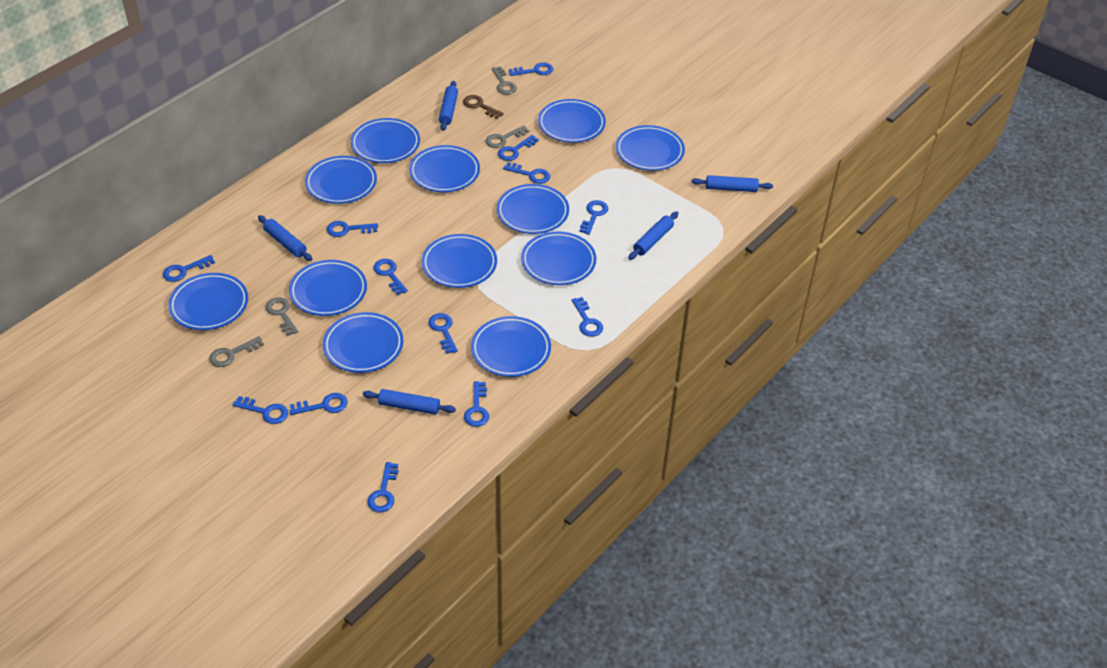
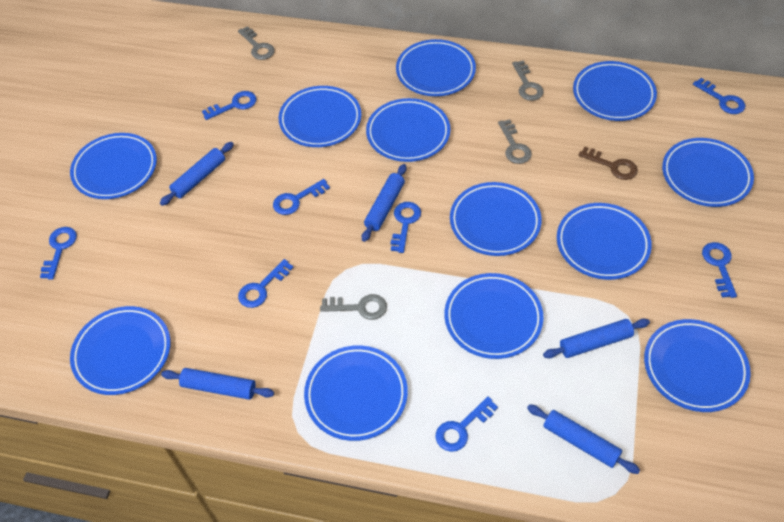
blue key: 13 -> 8

